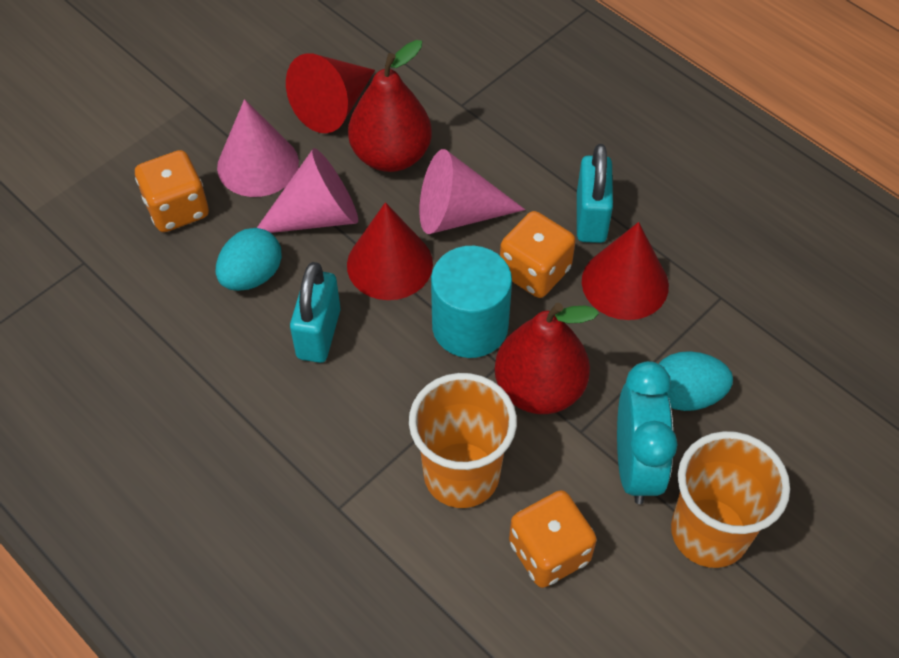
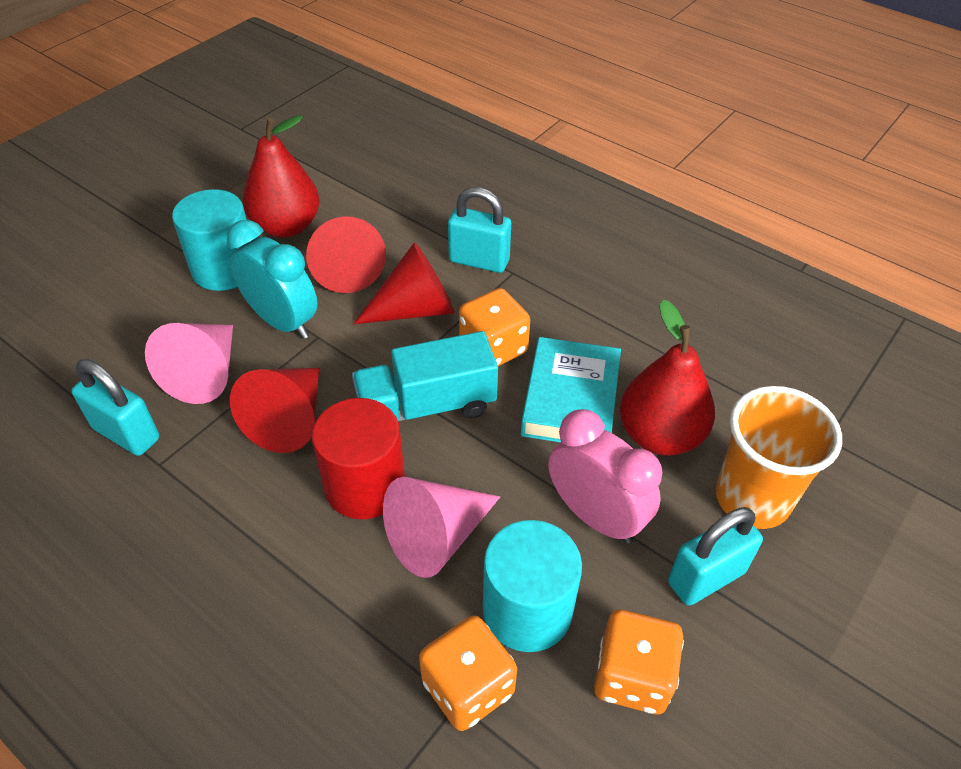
orange cup: 2 -> 1
pink clock: 0 -> 1
pink cone: 3 -> 2
red cylinder: 0 -> 1
turquoise book: 0 -> 1
turquoise cylinder: 1 -> 2
turquoise egg: 2 -> 0
turquoise padlock: 2 -> 3
turquoise truck: 0 -> 1

